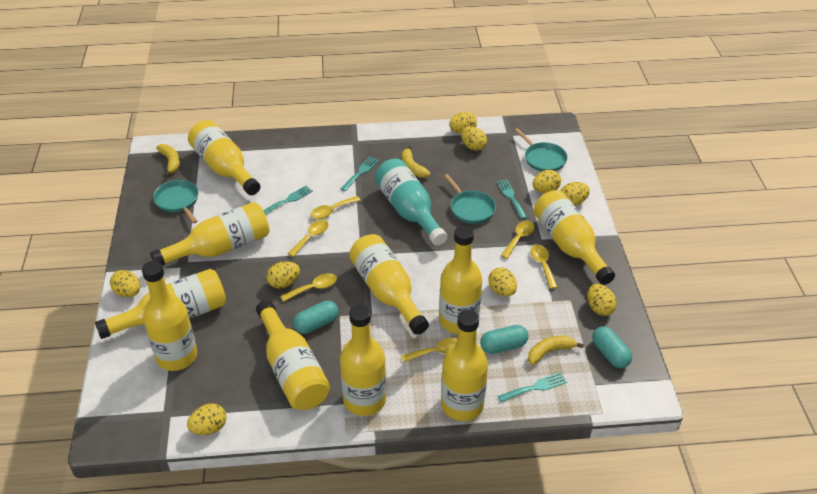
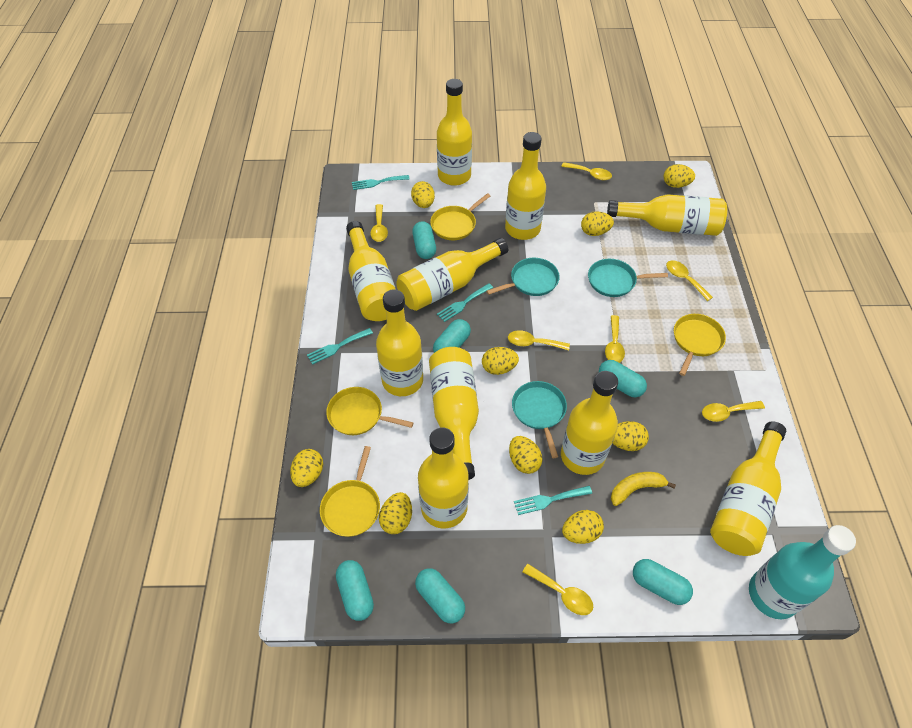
turquoise capsule: 3 -> 6
yellow banana: 3 -> 1
yellow pan: 0 -> 4
yellow spoon: 6 -> 7

